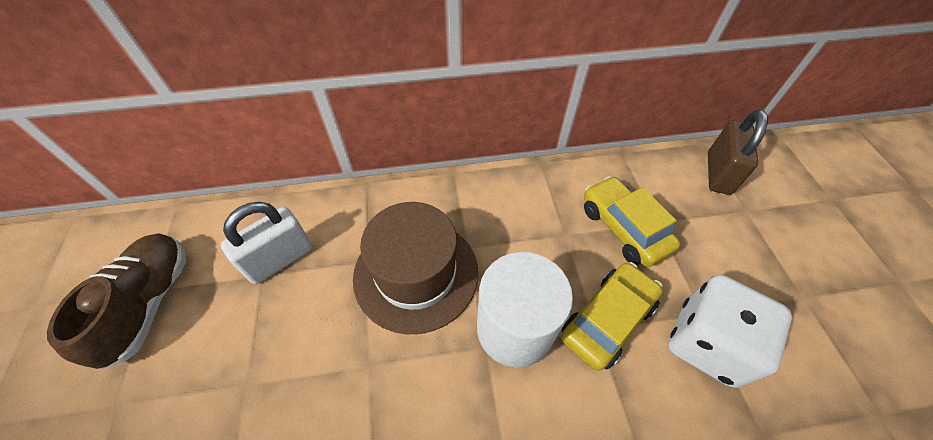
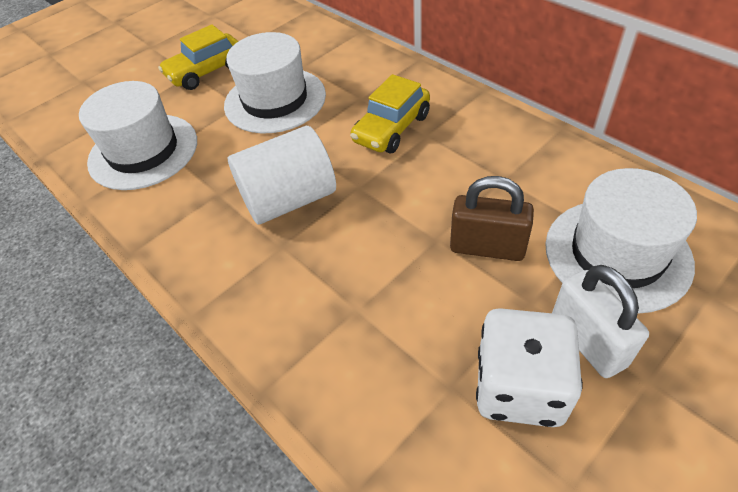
brown hat: 1 -> 0
brown shoe: 1 -> 0
white hat: 0 -> 3

